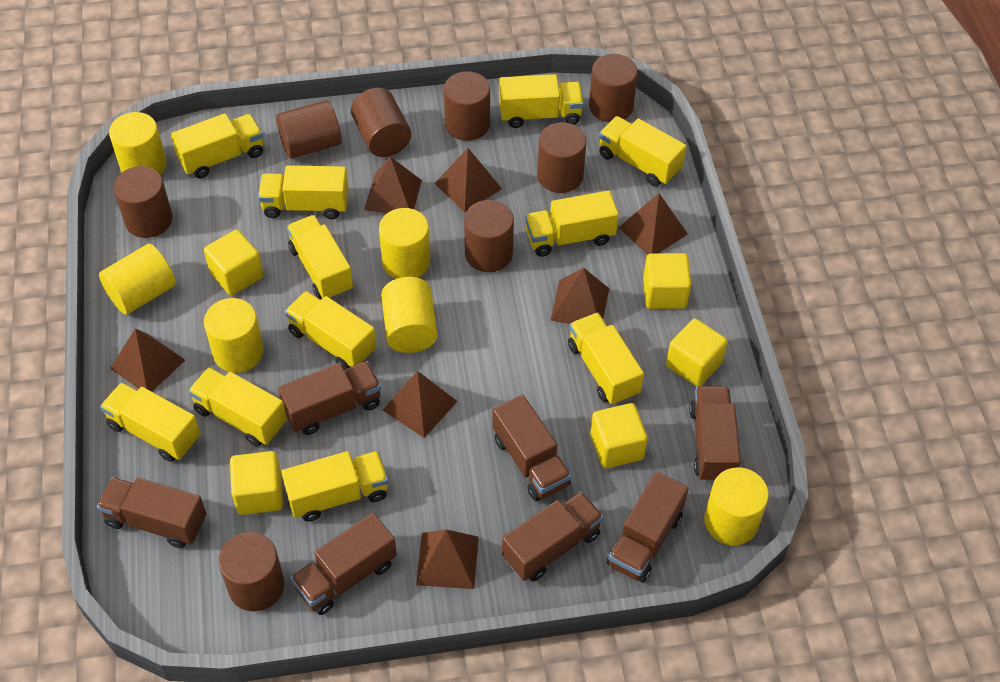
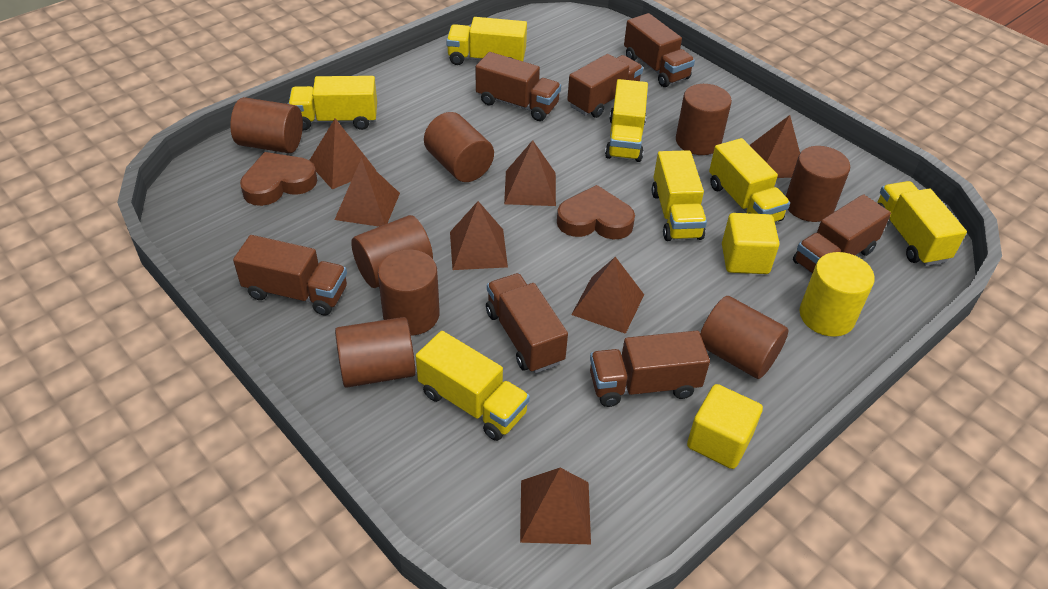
brown heart: 0 -> 2
yellow cube: 5 -> 2
yellow cylinder: 6 -> 1
yellow truck: 11 -> 7

